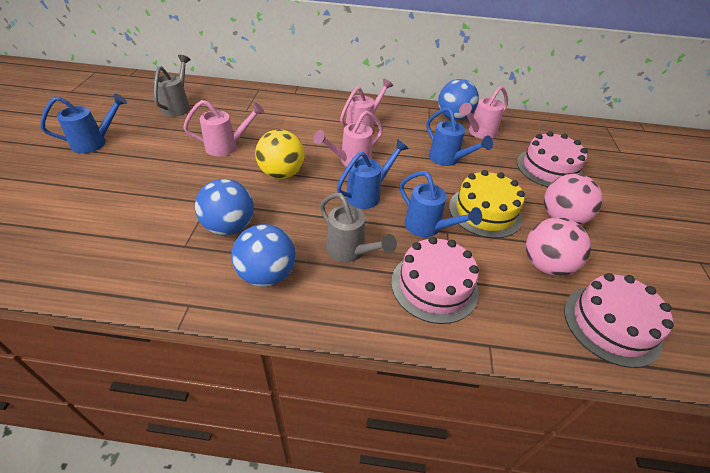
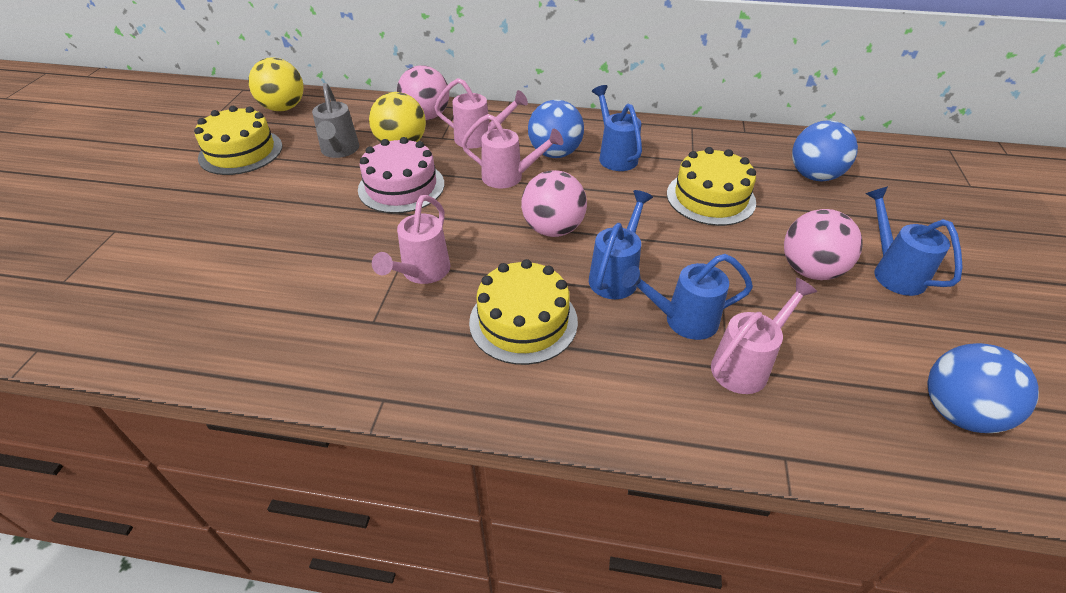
grey watering can: 2 -> 1
pink ball: 2 -> 3
pink cake: 3 -> 1
yellow ball: 1 -> 2
yellow cake: 1 -> 3

